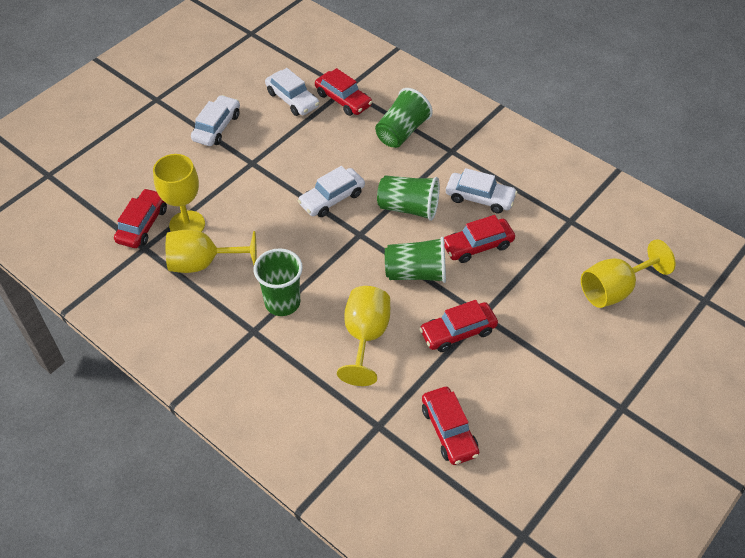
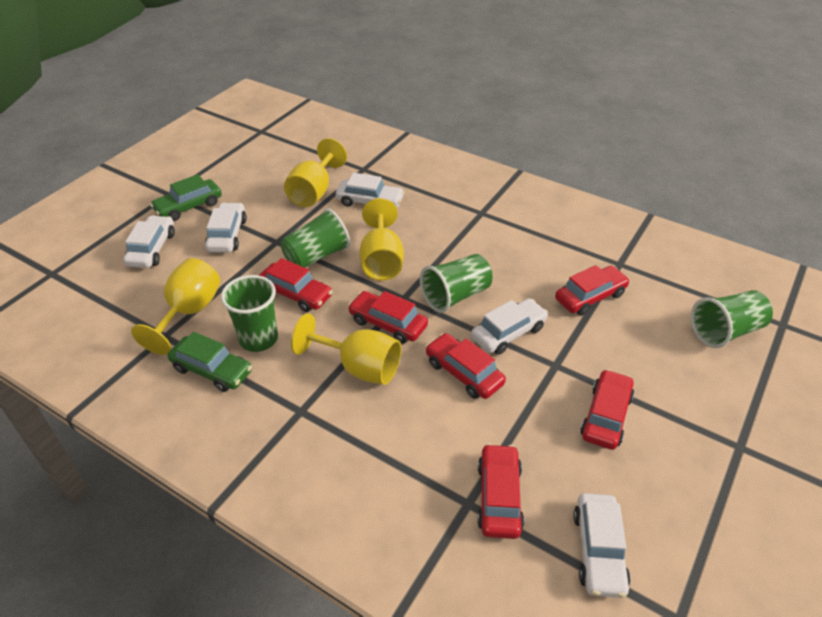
green car: 0 -> 2
red car: 5 -> 6
white car: 4 -> 5

